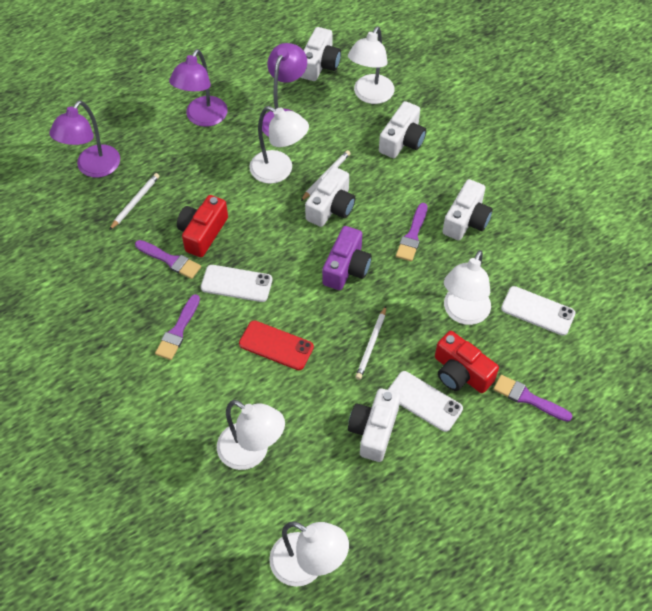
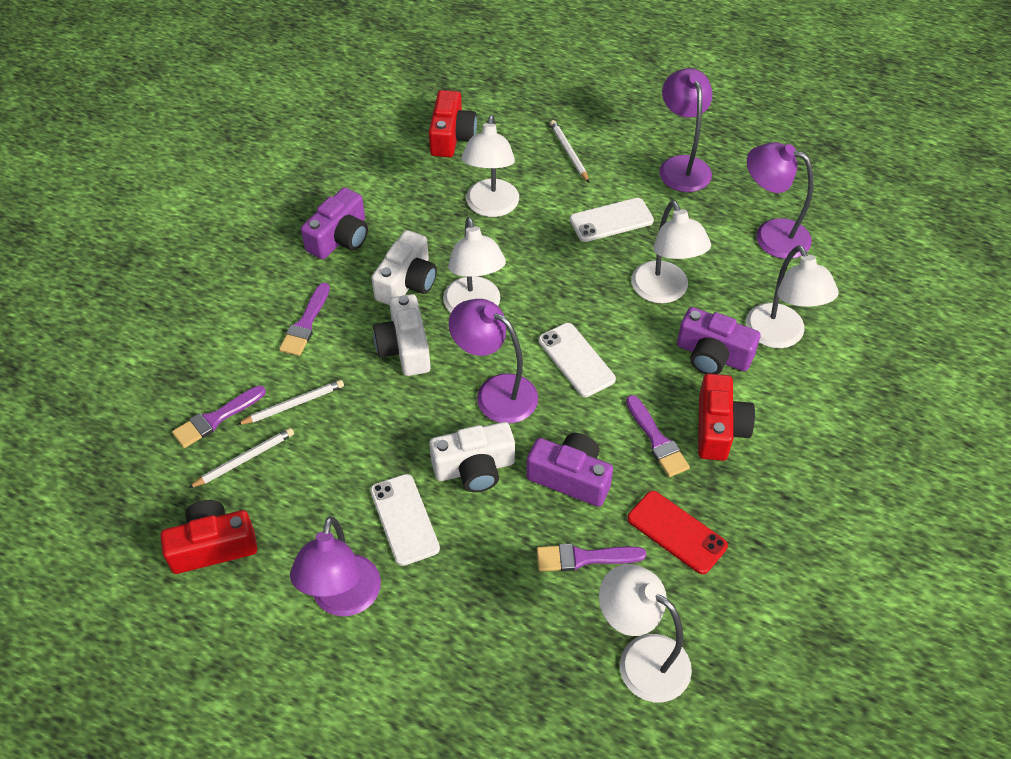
purple camera: 1 -> 3
purple lamp: 3 -> 4
red camera: 2 -> 3
white camera: 5 -> 3

